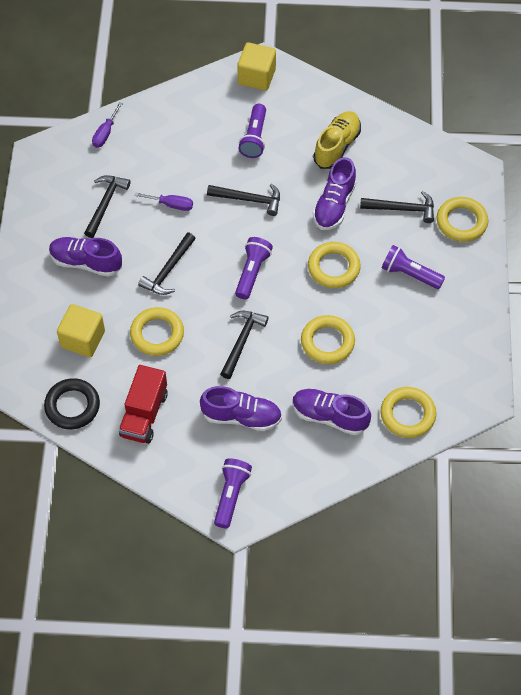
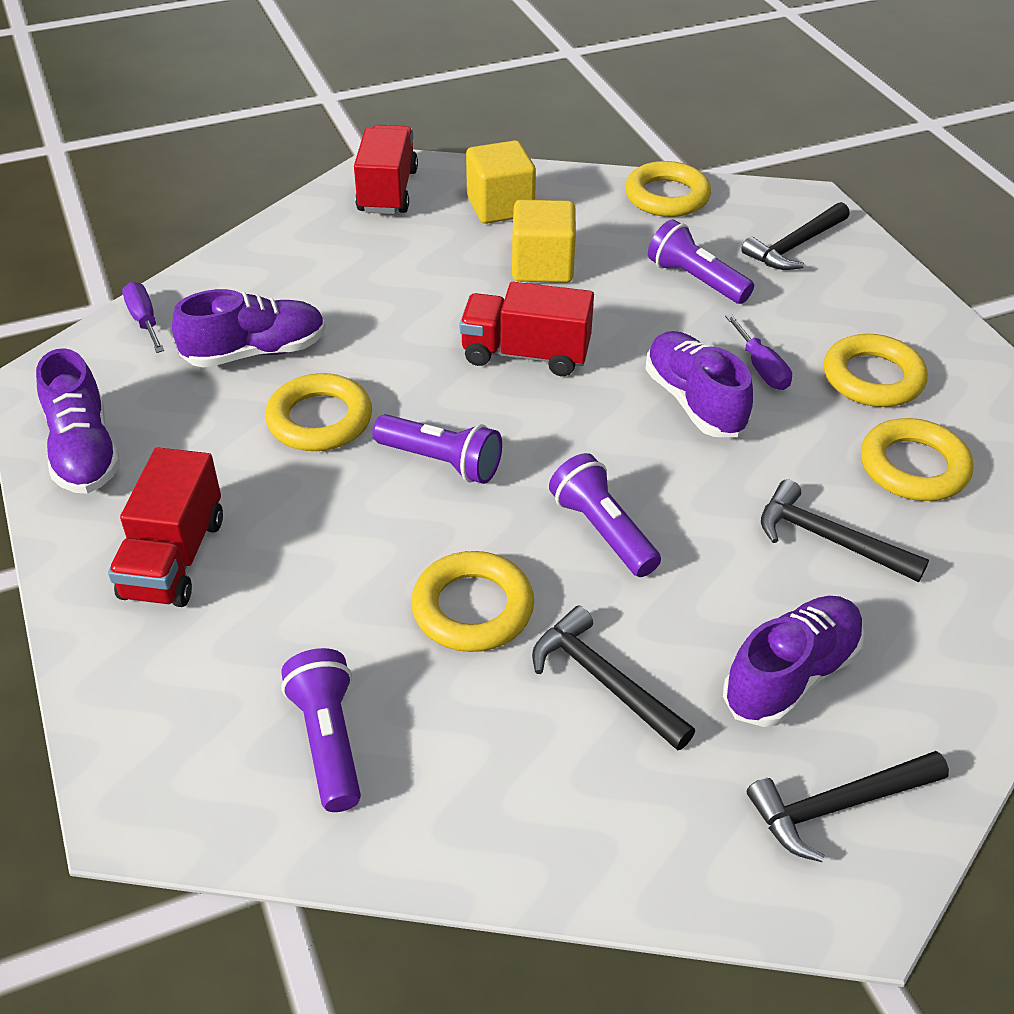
black hammer: 5 -> 4
black ring: 1 -> 0
red truck: 1 -> 3
yellow shoe: 1 -> 0

